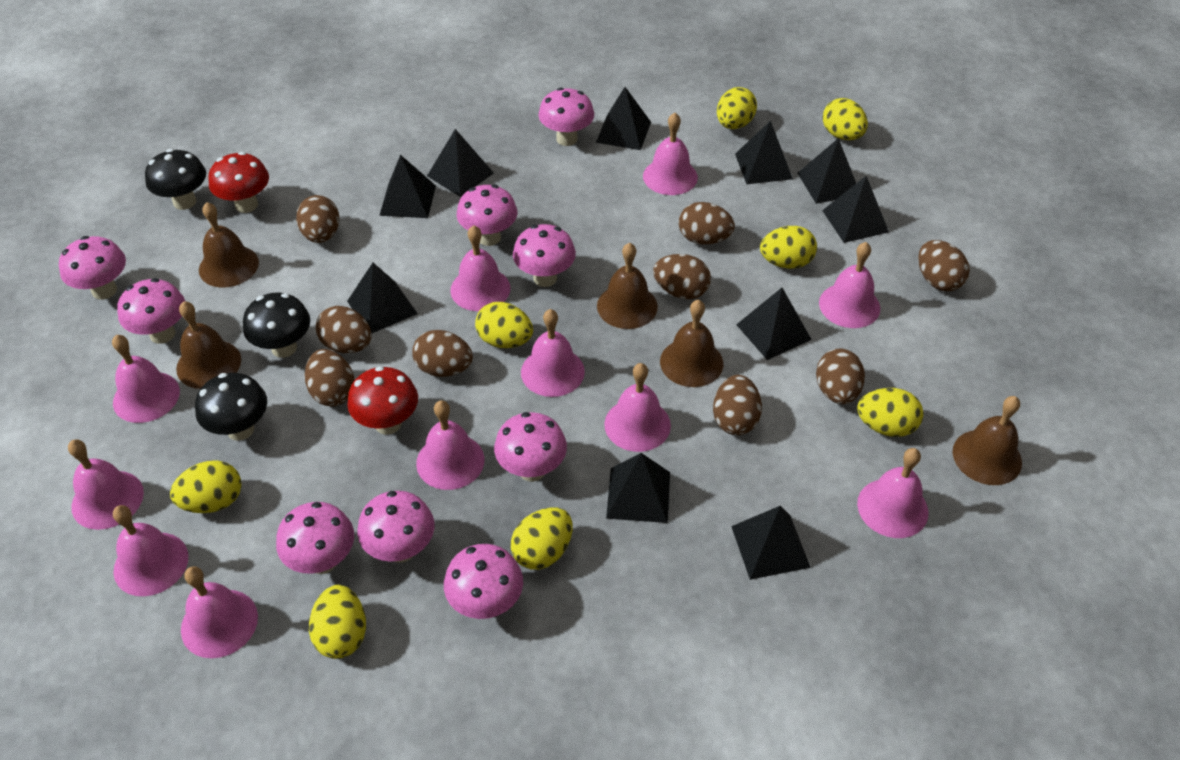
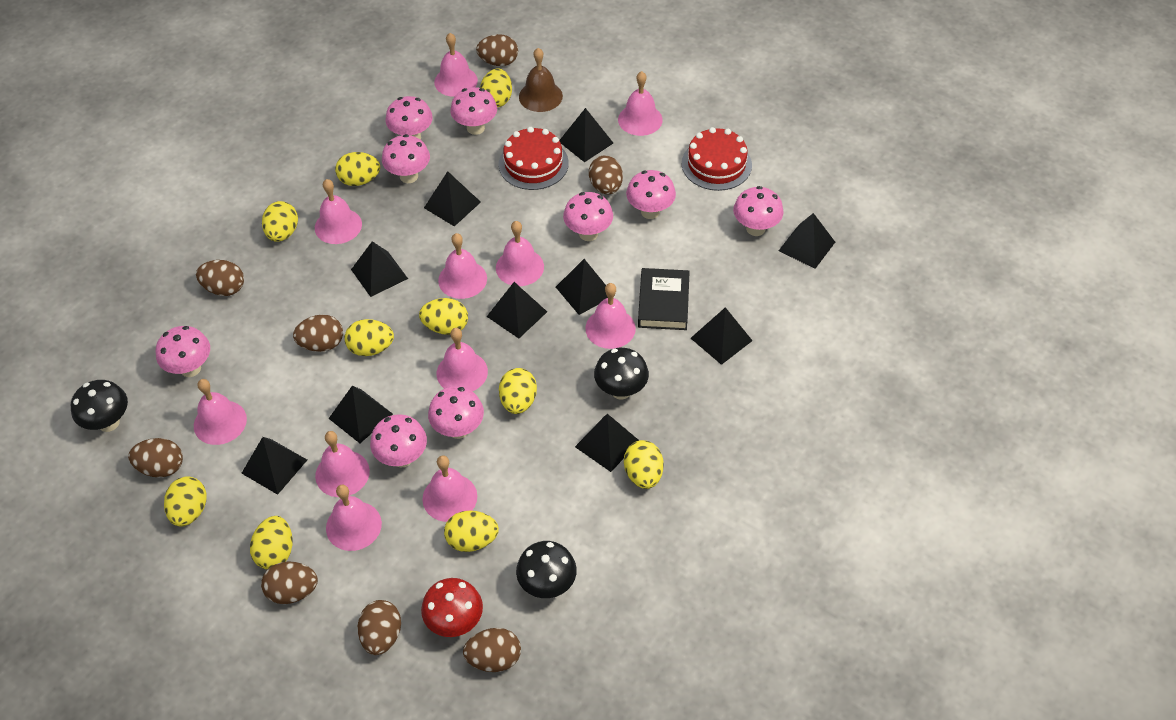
black book: 0 -> 1
brown bell: 5 -> 1
brown egg: 9 -> 8
red cake: 0 -> 2
red mushroom: 2 -> 1
yellow egg: 8 -> 10

